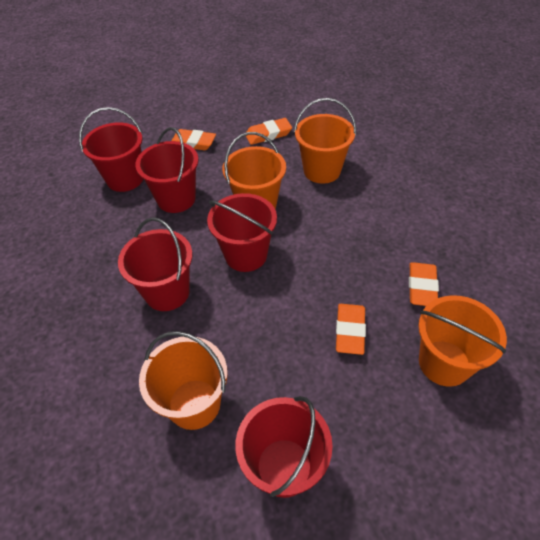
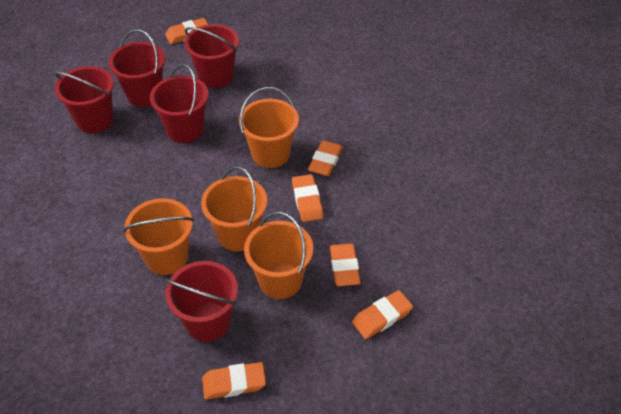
orange eraser: 4 -> 6

